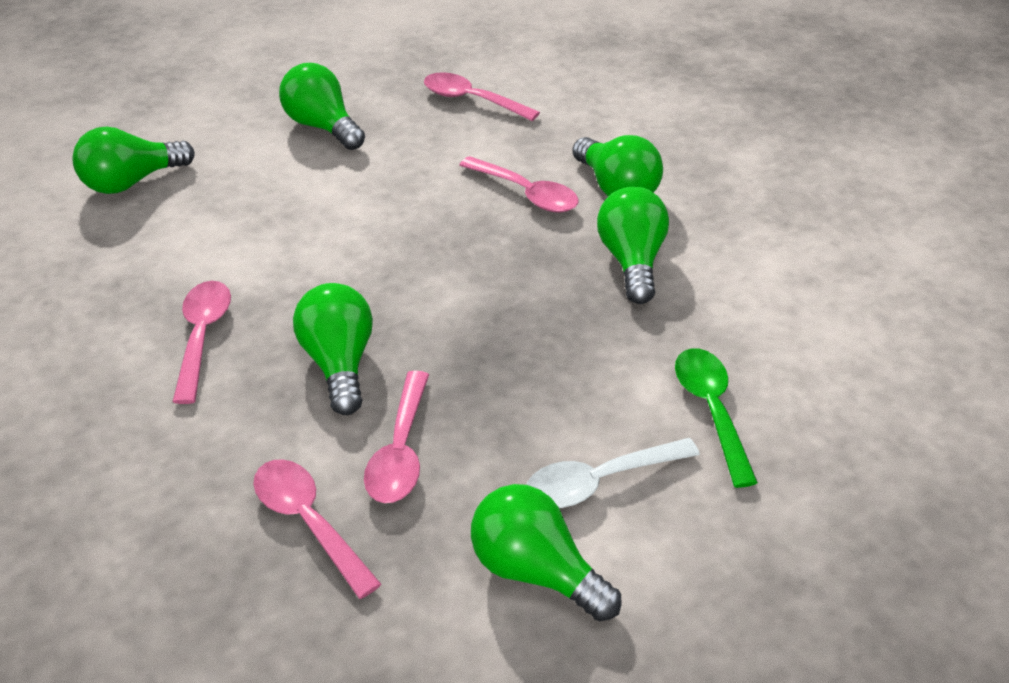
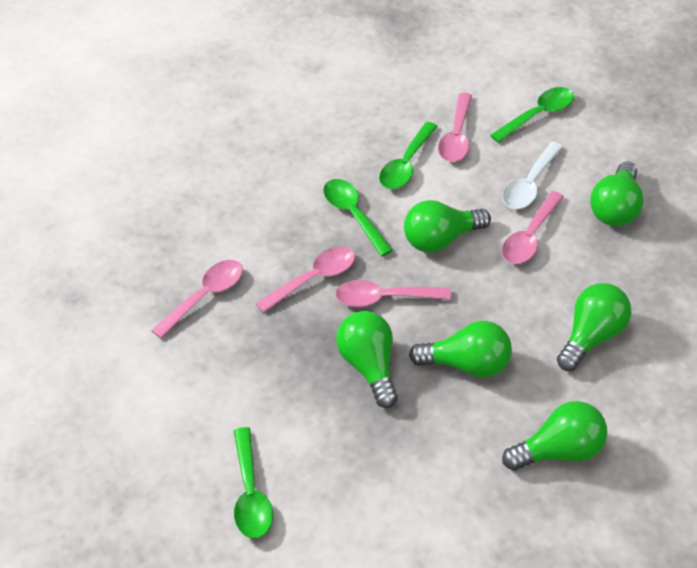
green spoon: 1 -> 4

